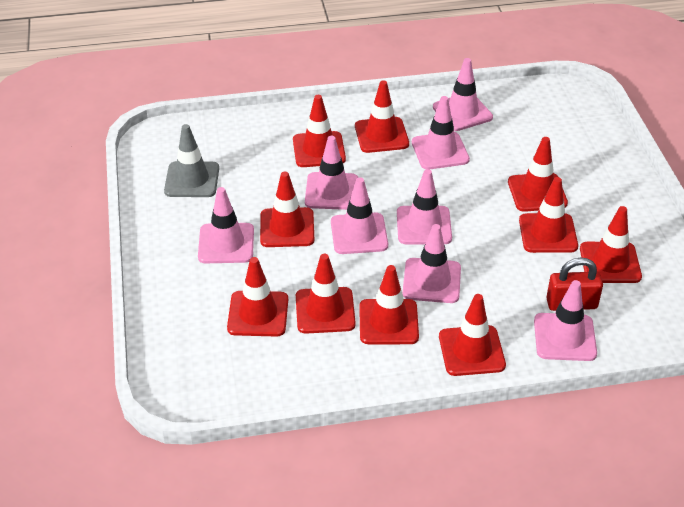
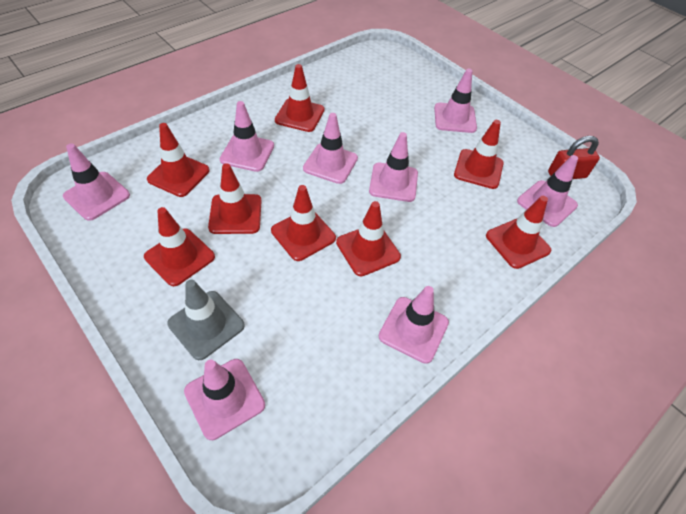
red traffic cone: 10 -> 8

